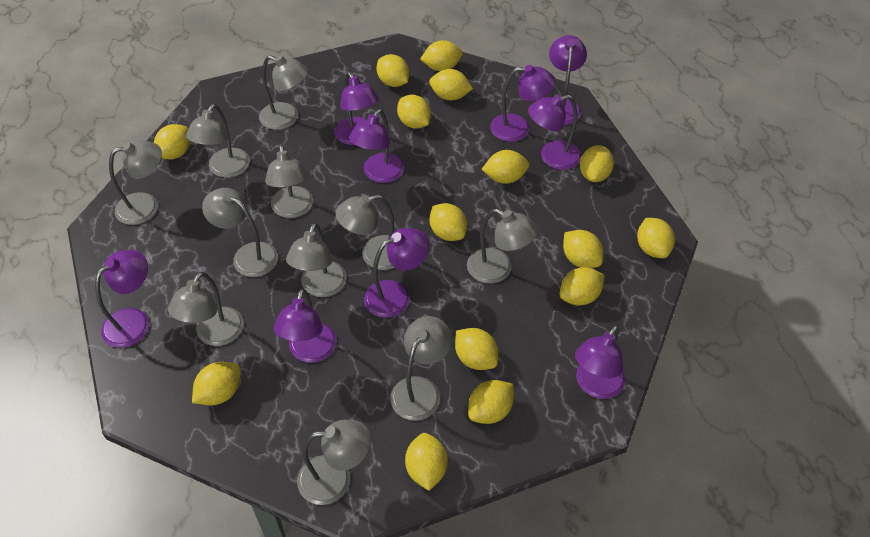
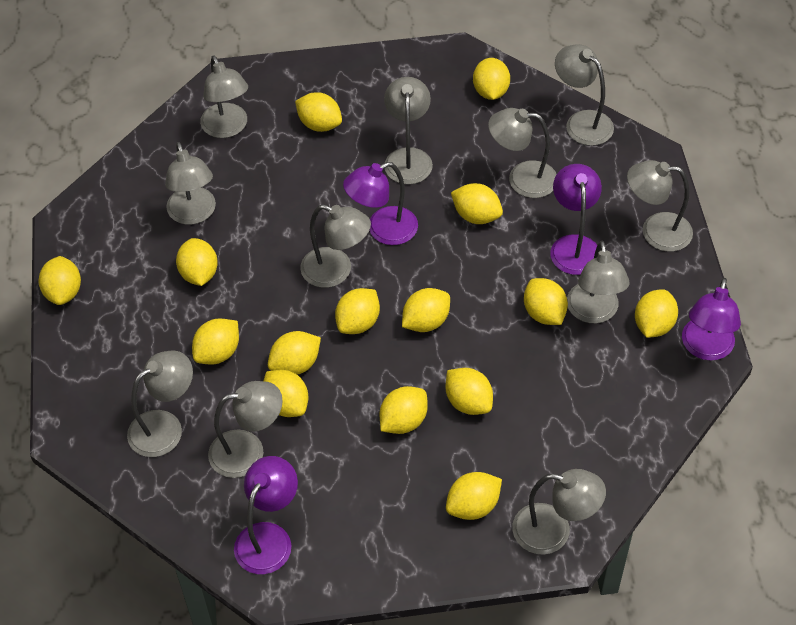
purple lamp: 9 -> 4

